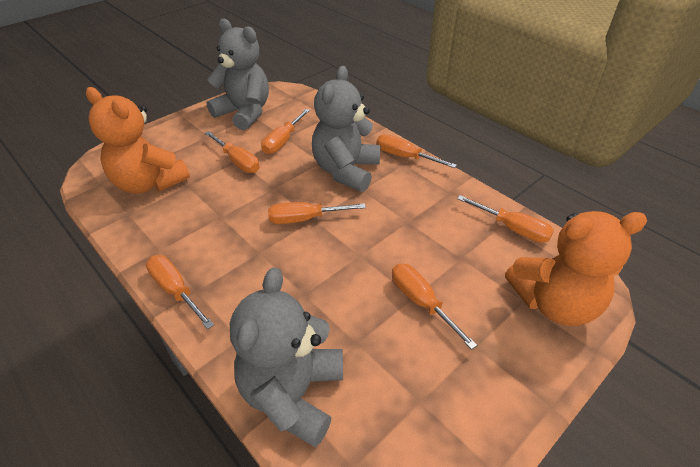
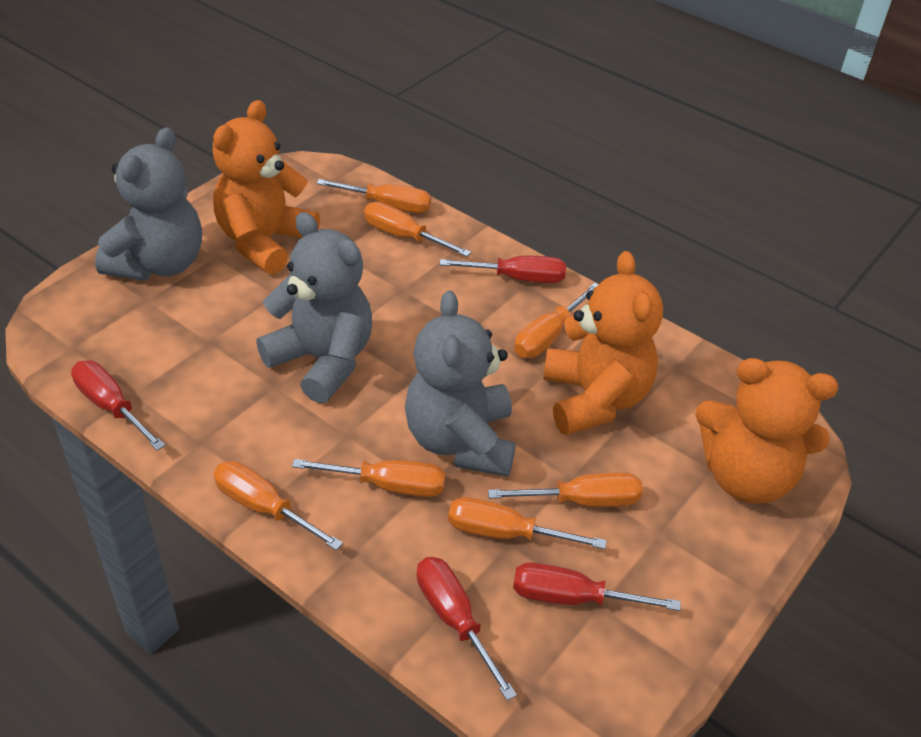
orange teddy bear: 2 -> 3
red screwdriver: 0 -> 4

